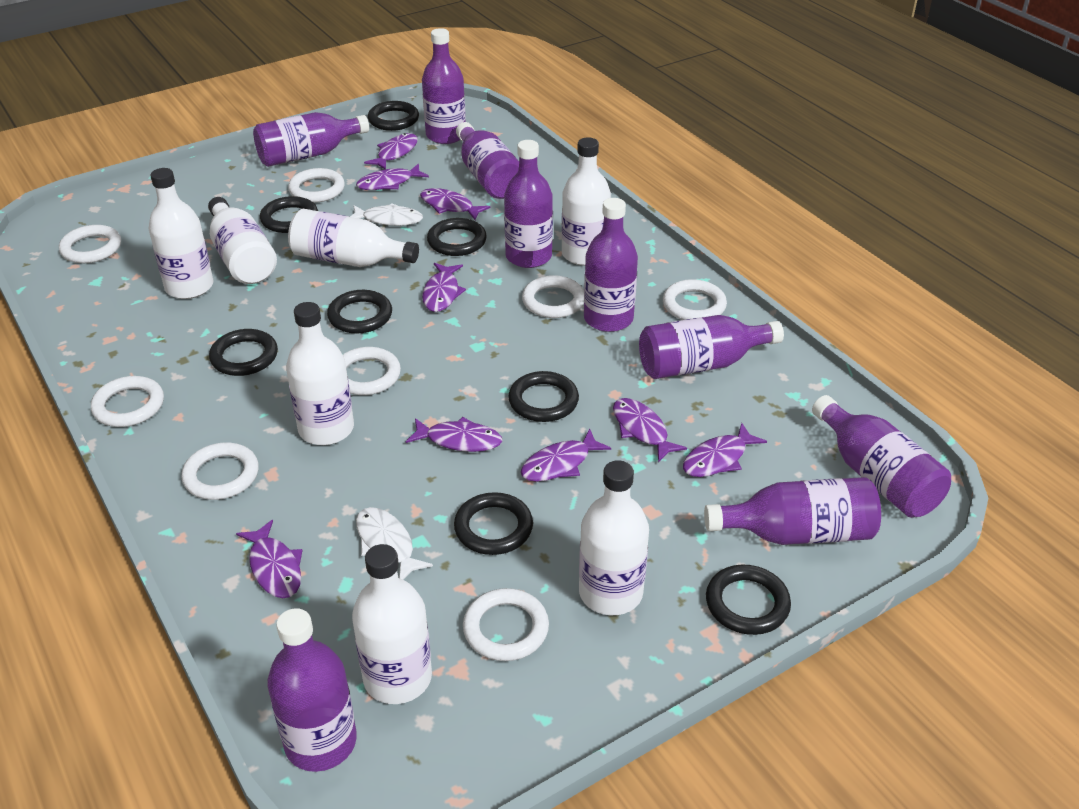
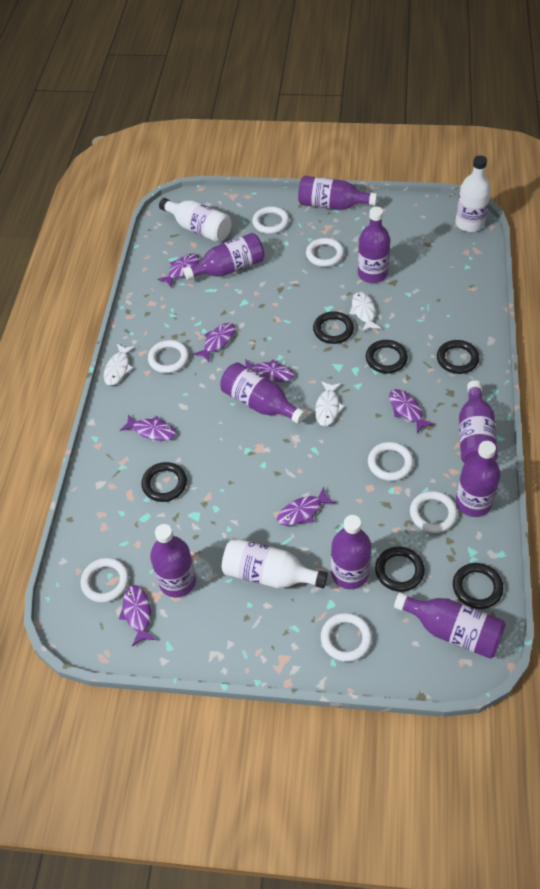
black ring: 8 -> 6
purple fish: 9 -> 7
white bottle: 7 -> 3
white fish: 2 -> 3
white ring: 8 -> 7

